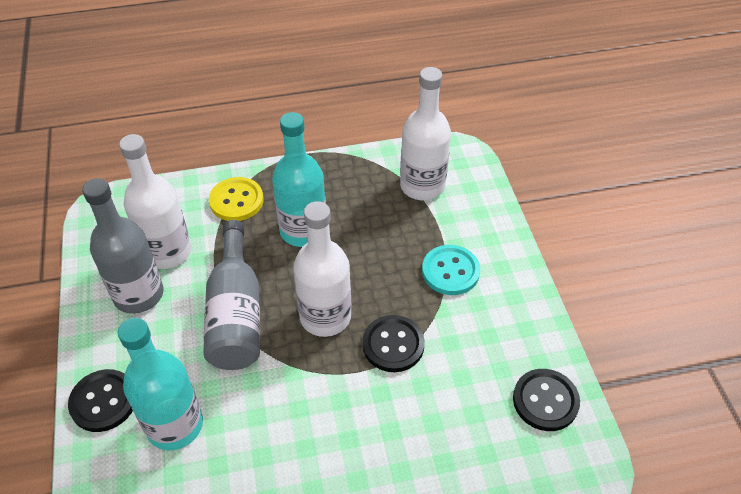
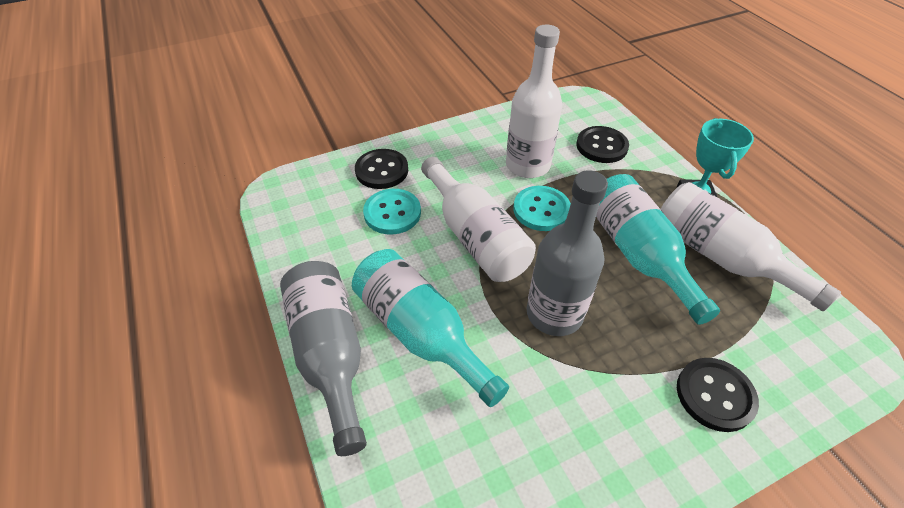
turquoise button: 1 -> 2
turquoise trophy: 0 -> 1
yellow button: 1 -> 0

